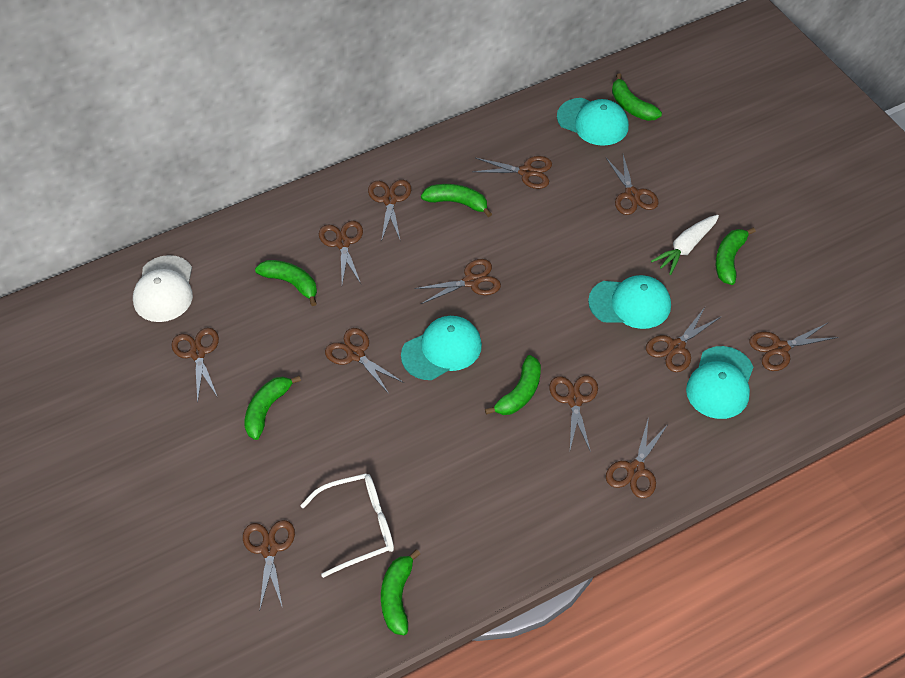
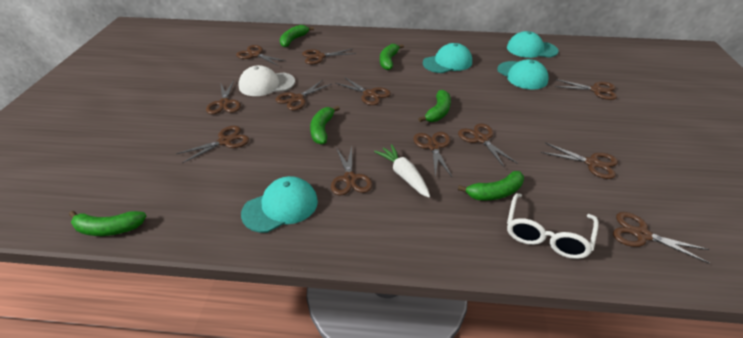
green banana: 7 -> 6

